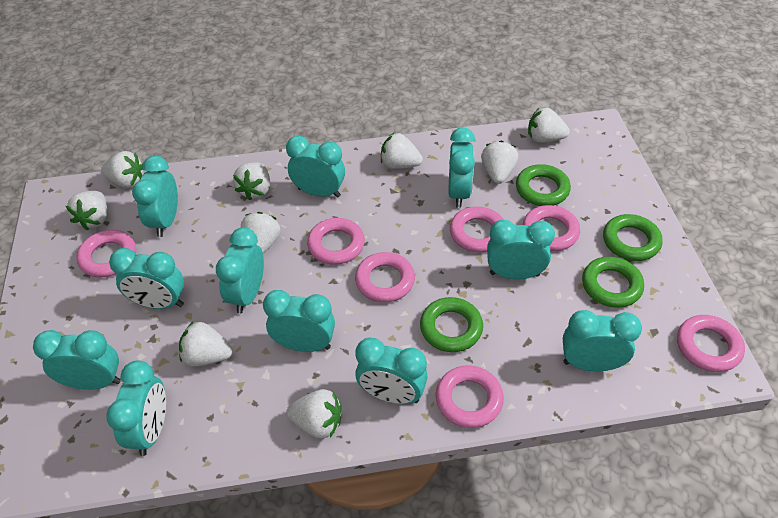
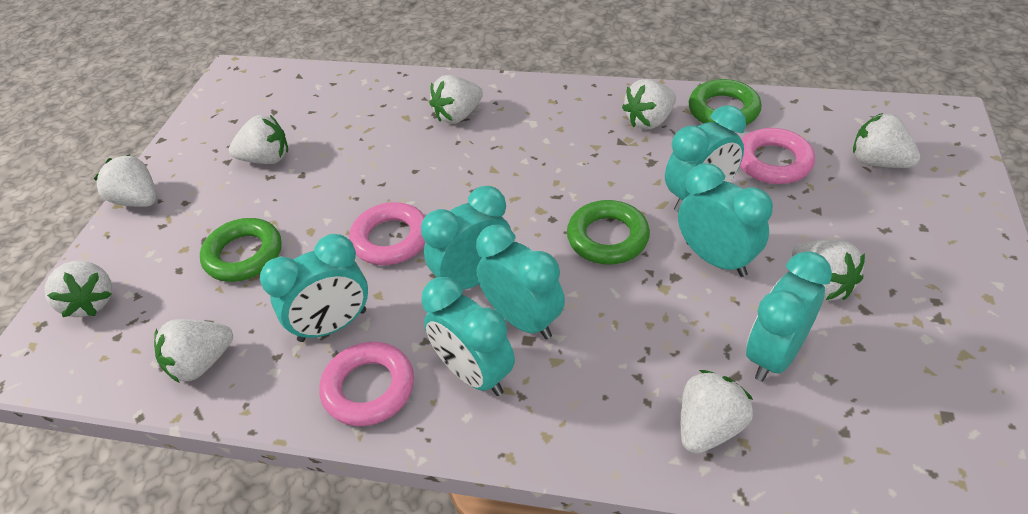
green ring: 4 -> 3
pink ring: 7 -> 3
turquoise clock: 11 -> 7

